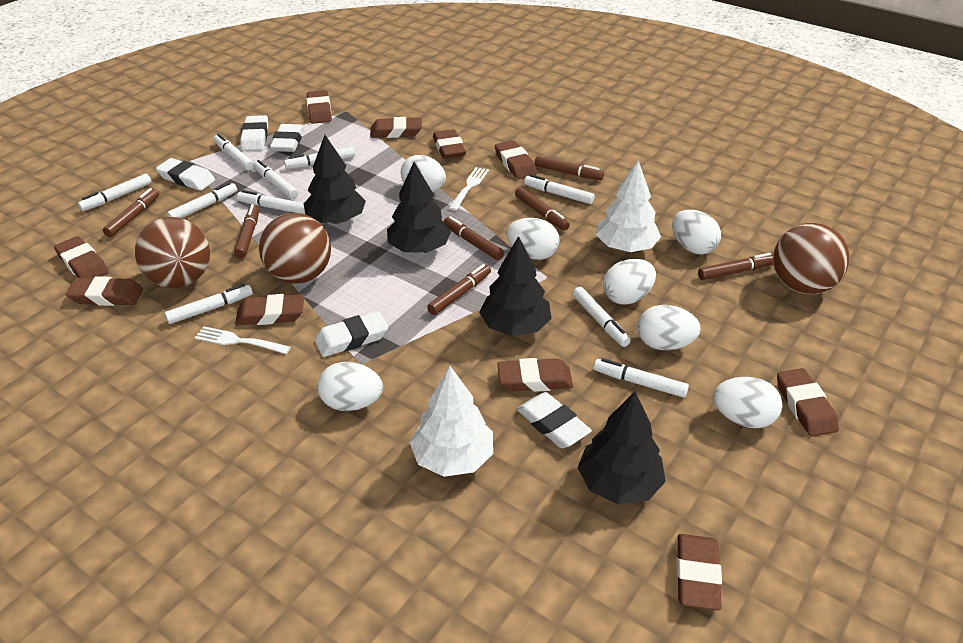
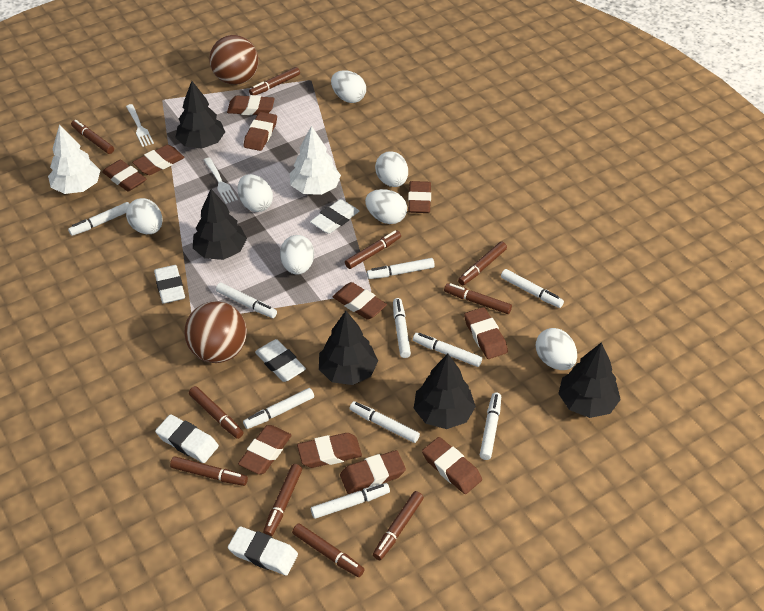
black tree: 4 -> 5
brown ball: 3 -> 2
brown eraser: 10 -> 11
brown marker: 7 -> 10

